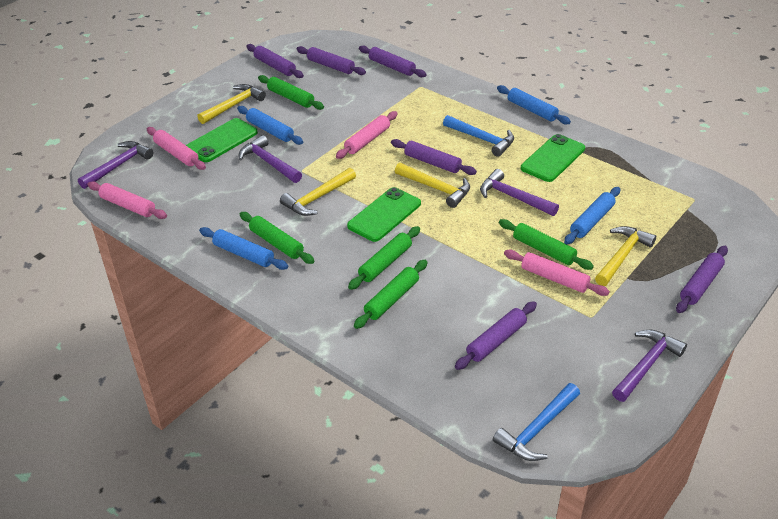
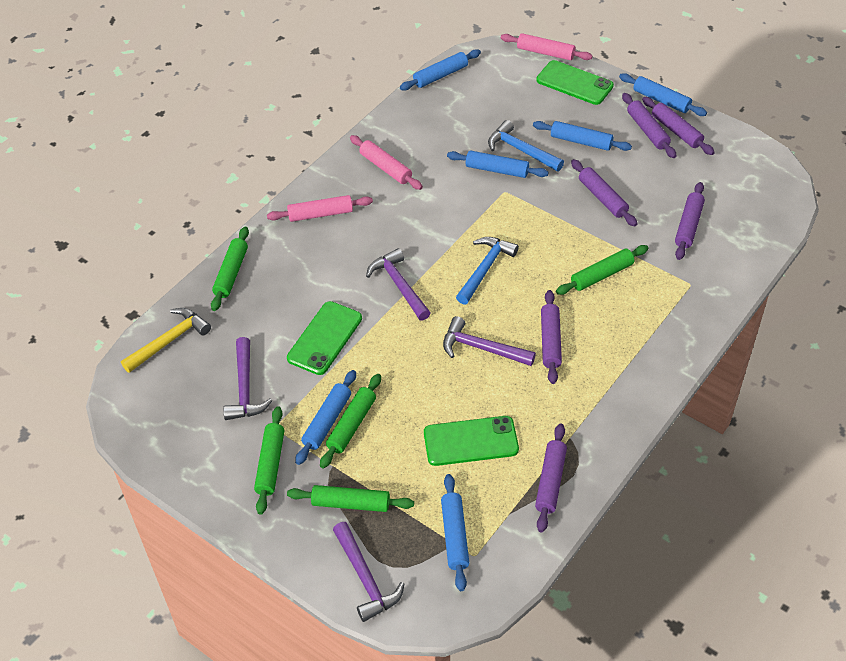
blue rolling pin: 4 -> 6
pink rolling pin: 4 -> 3
yellow hammer: 4 -> 1

